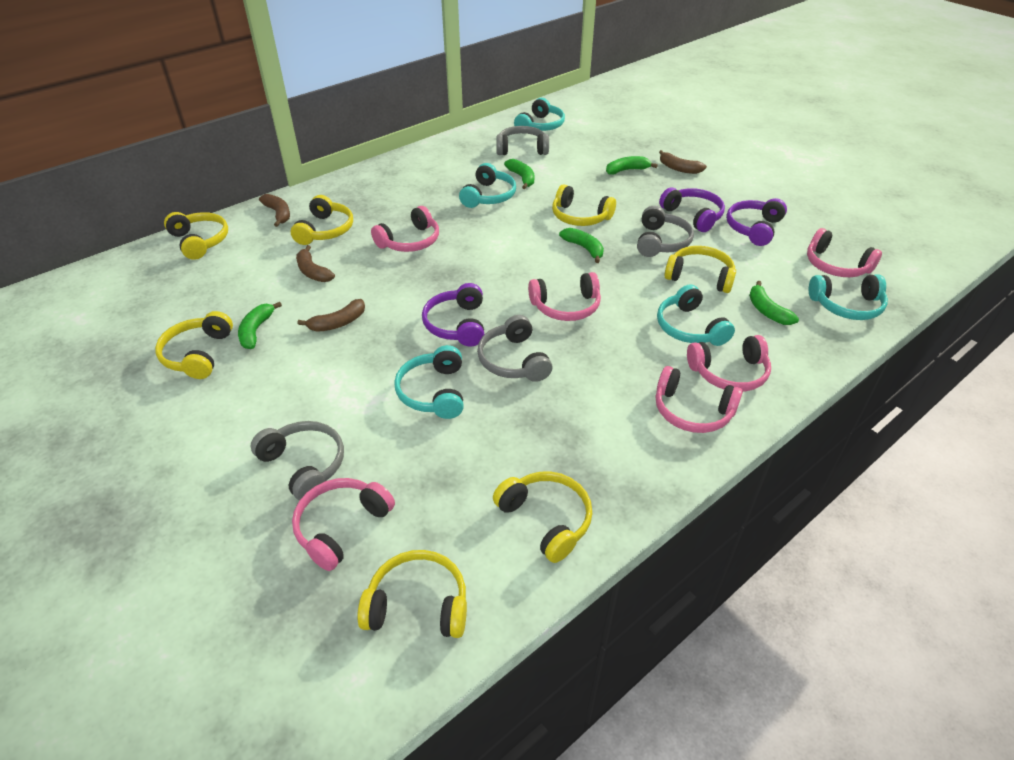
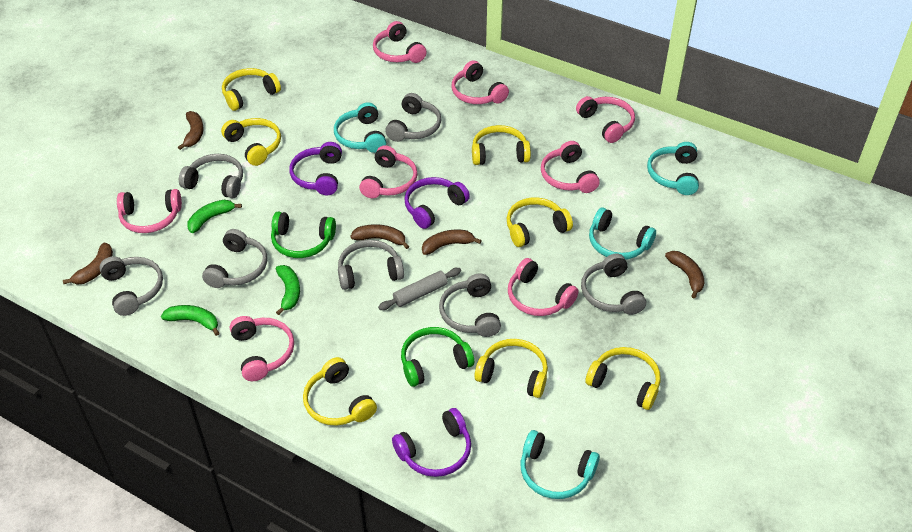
brown banana: 4 -> 5
green banana: 5 -> 3
green headphones: 0 -> 2
grey headphones: 4 -> 7
grey rolling pin: 0 -> 1
pink headphones: 6 -> 8
turquoise headphones: 5 -> 4

